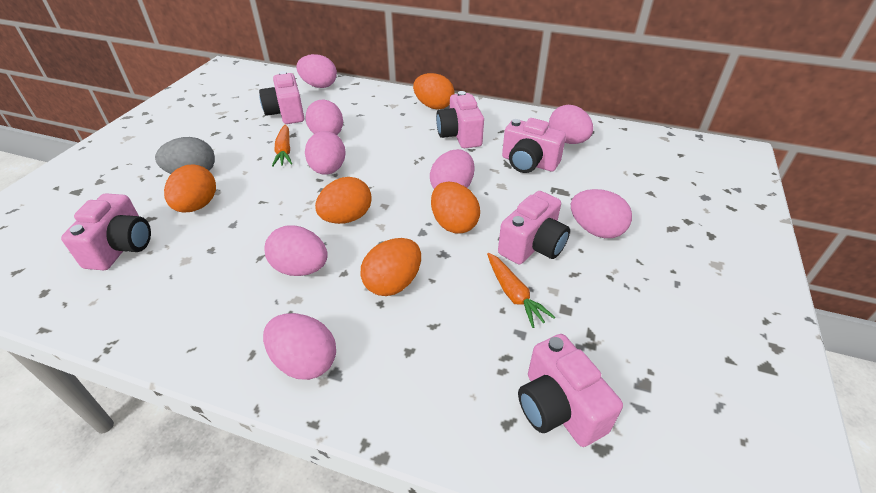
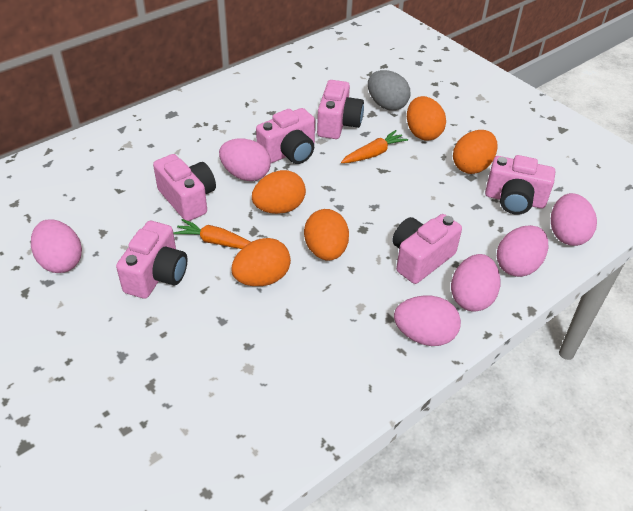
pink egg: 8 -> 6

